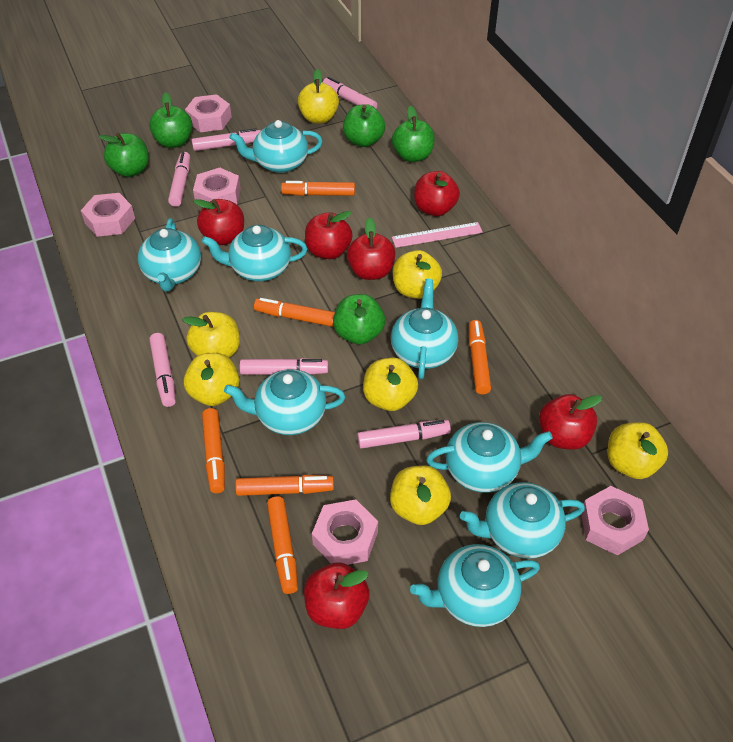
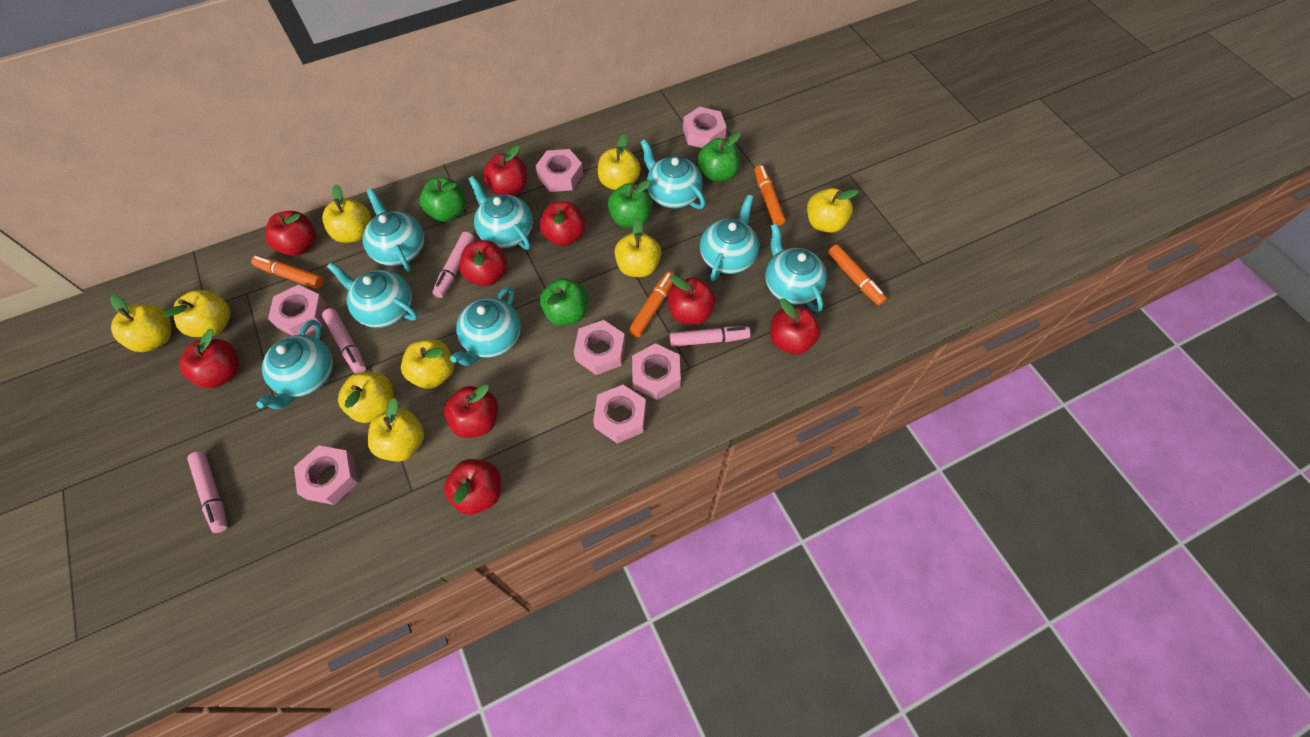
green apple: 5 -> 4
orange marker: 6 -> 4
pink marker: 6 -> 4
pink nut: 5 -> 7
pink ruler: 1 -> 0
red apple: 6 -> 9
yellow apple: 7 -> 9

